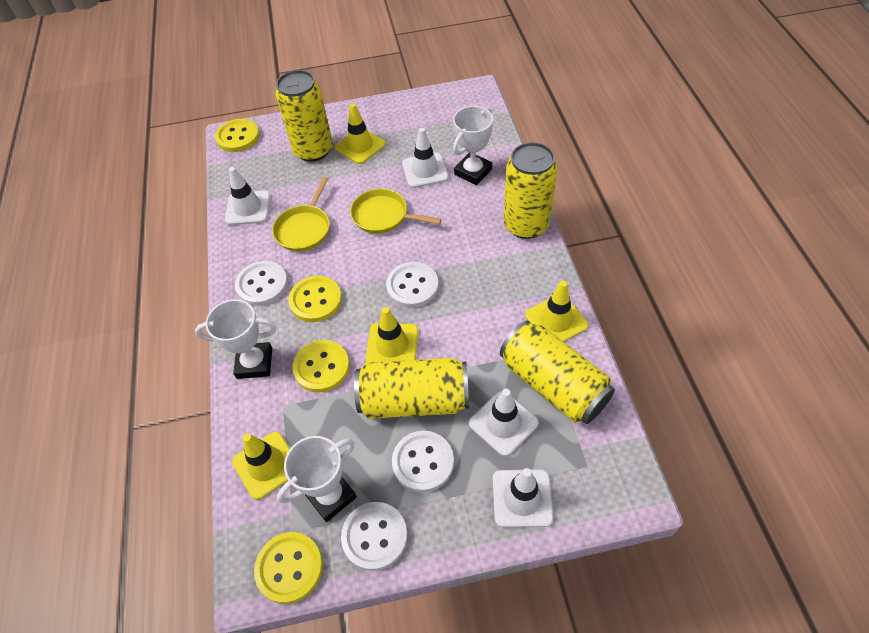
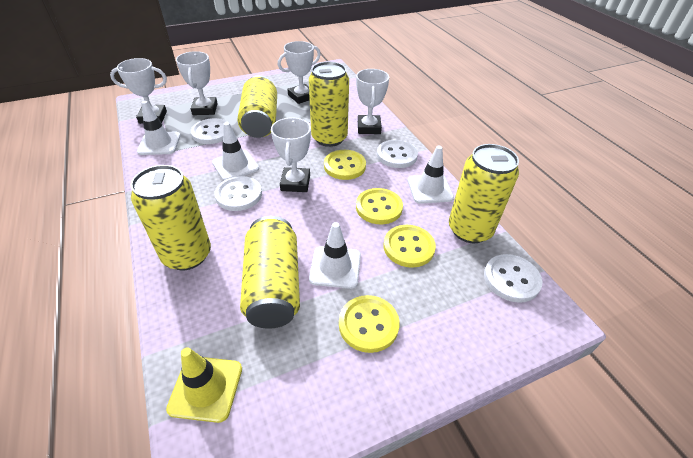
white trophy: 3 -> 5
yellow can: 4 -> 5
yellow pan: 2 -> 0
yellow traffic cone: 4 -> 1

